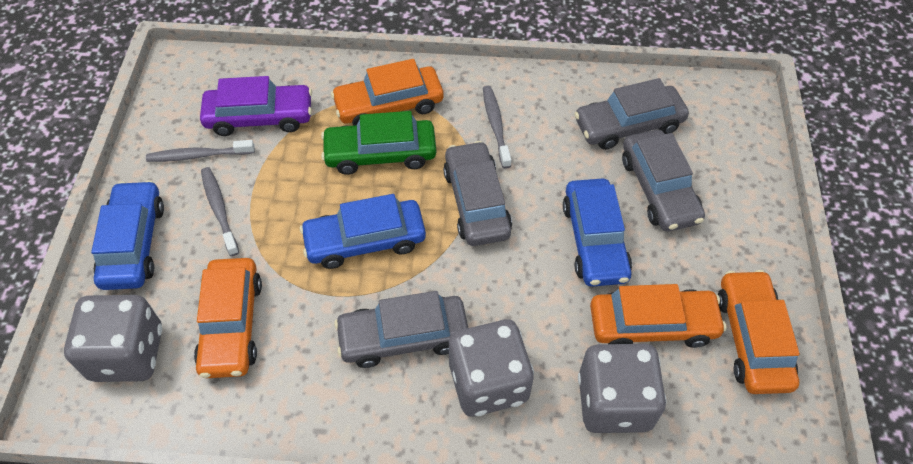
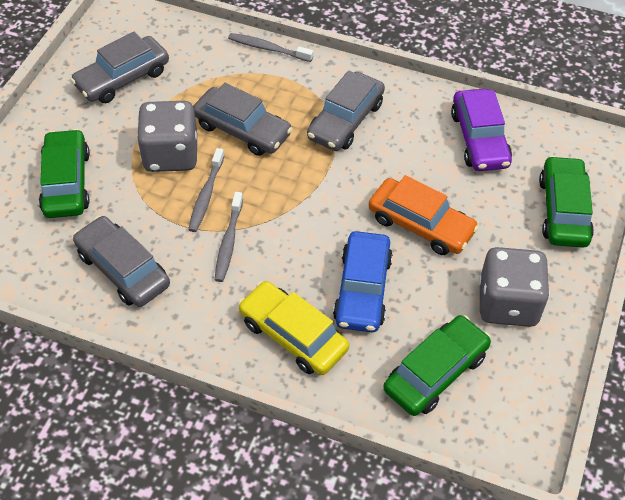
blue car: 3 -> 1
green car: 1 -> 3
grey dice: 3 -> 2
orange car: 4 -> 1
yellow car: 0 -> 1

